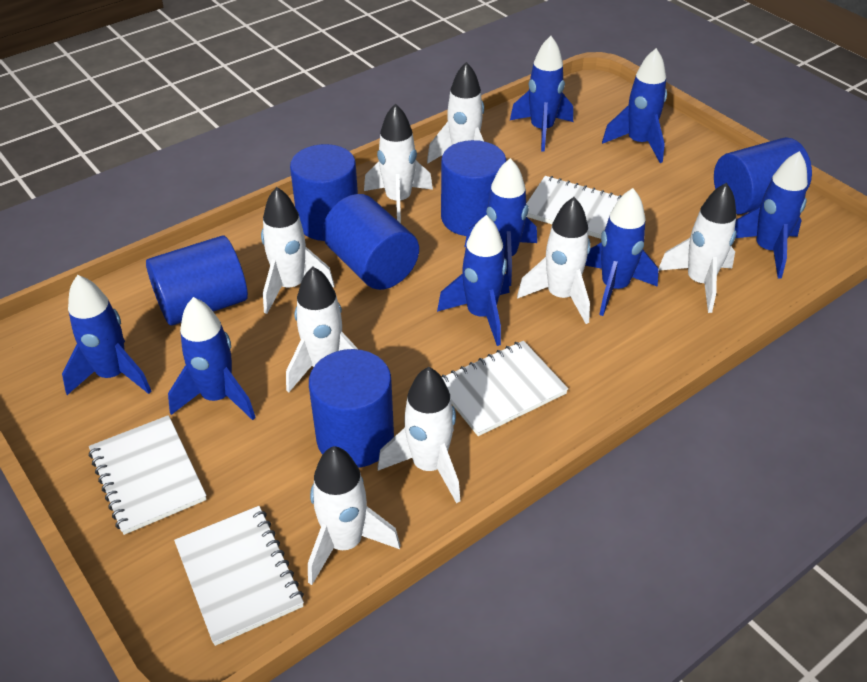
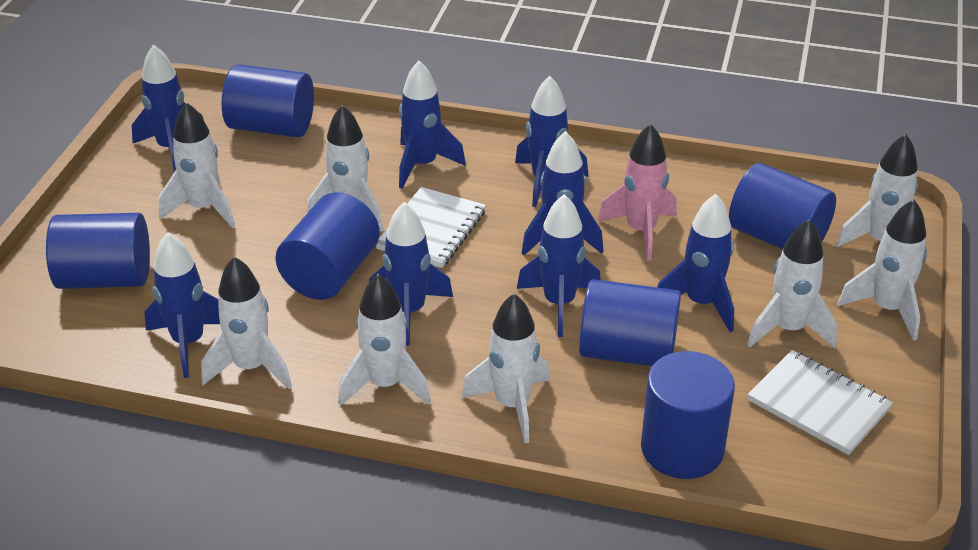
pink rocket: 0 -> 1
white notebook: 4 -> 2

